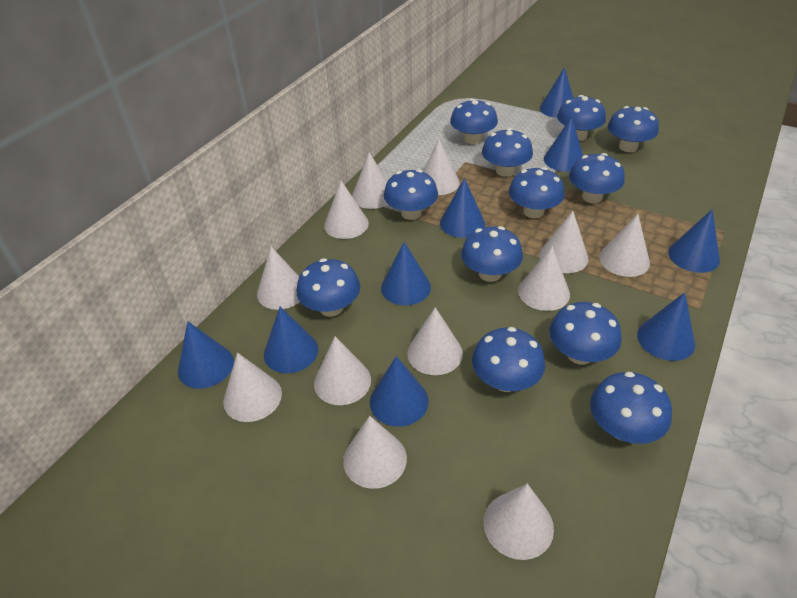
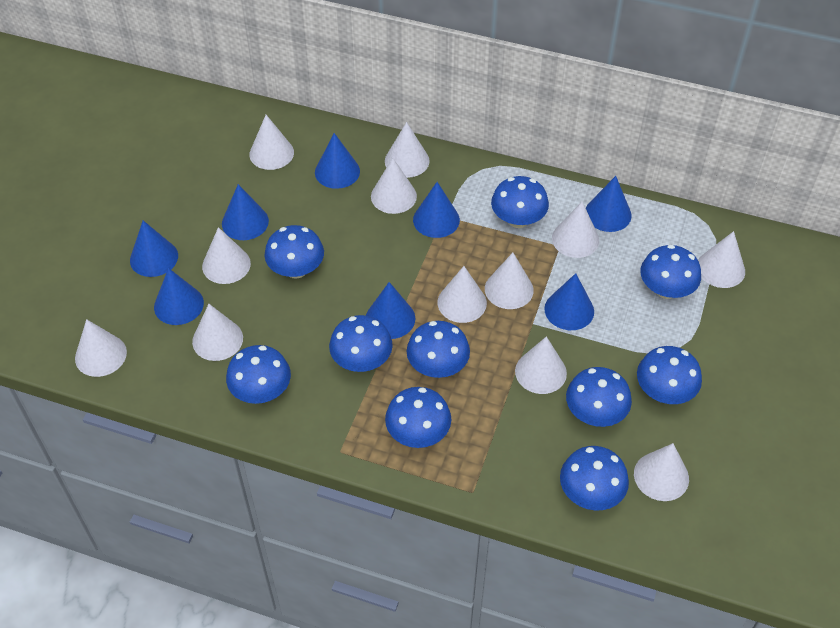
blue cone: 9 -> 8
blue mushroom: 12 -> 10

